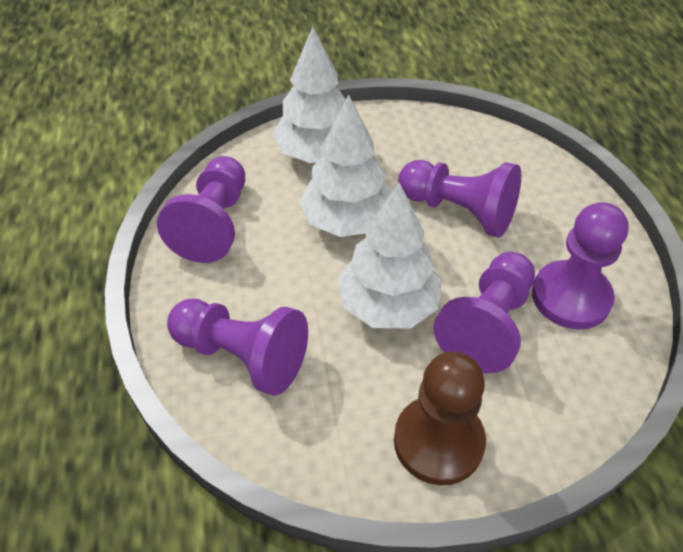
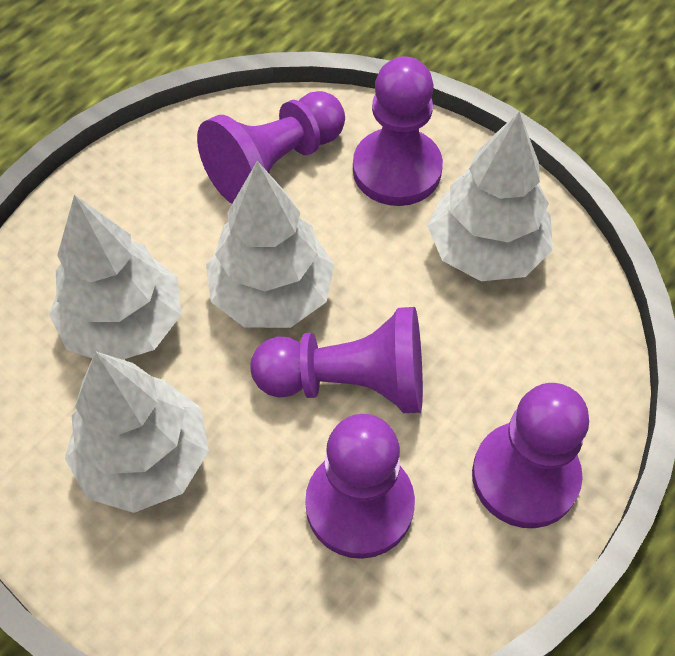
brown pawn: 1 -> 0
white tree: 3 -> 4

